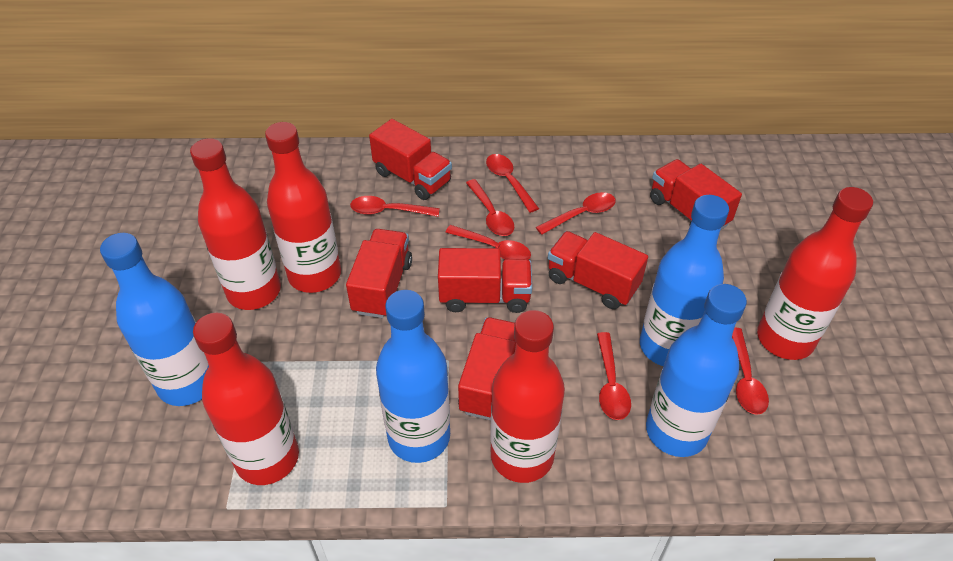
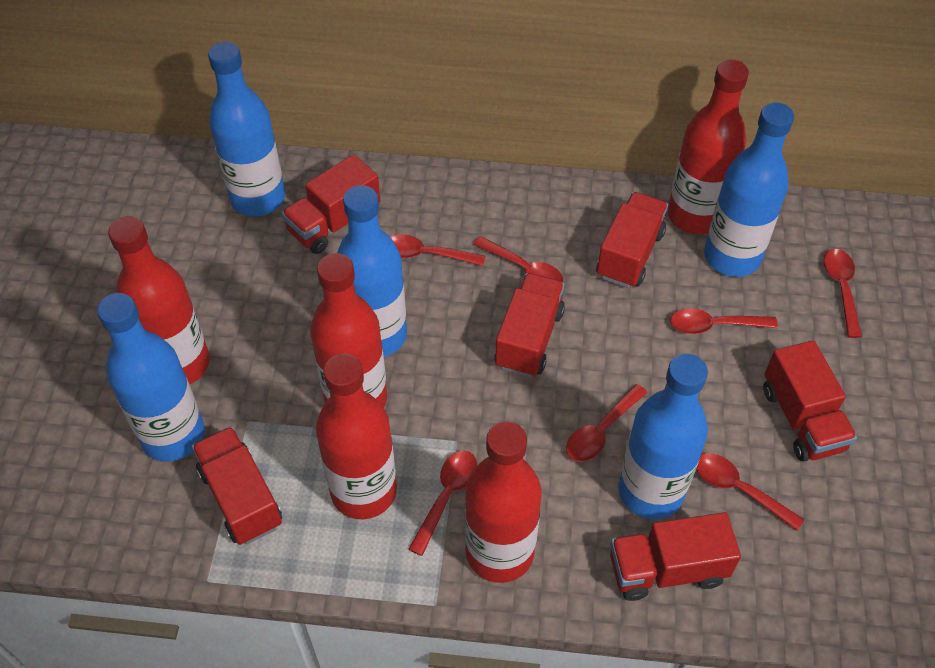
blue bottle: 4 -> 5

